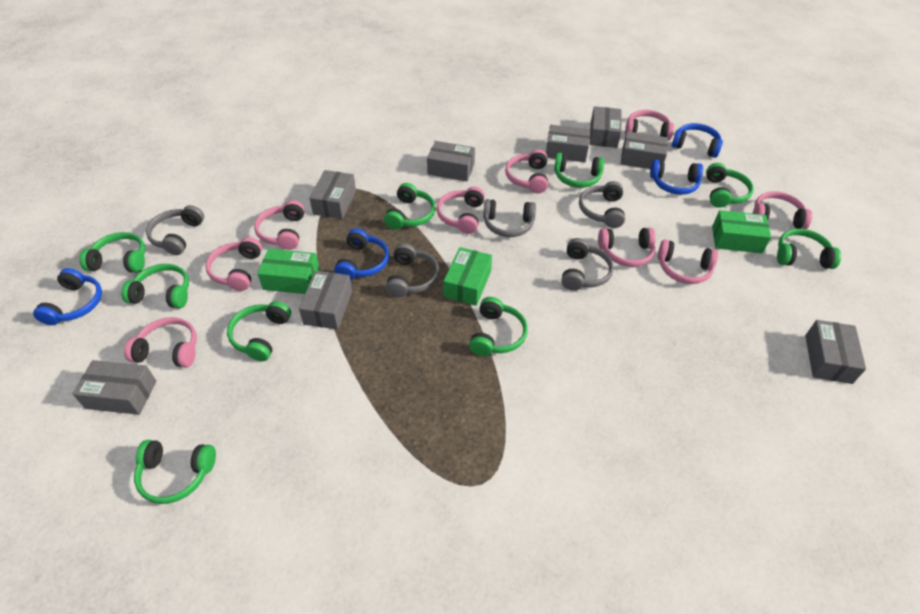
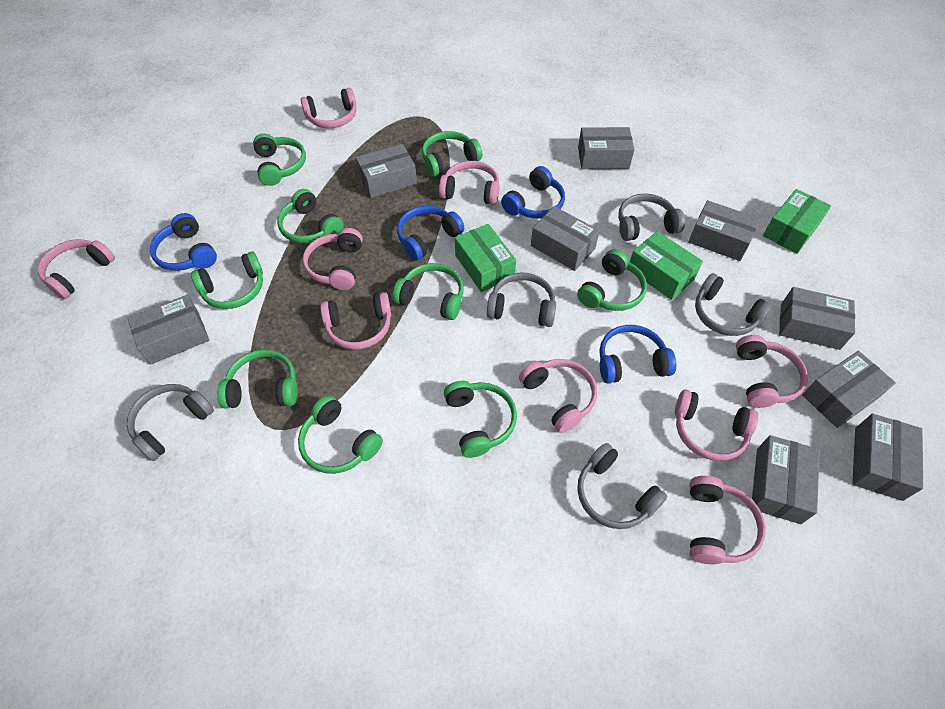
grey box: 8 -> 9

